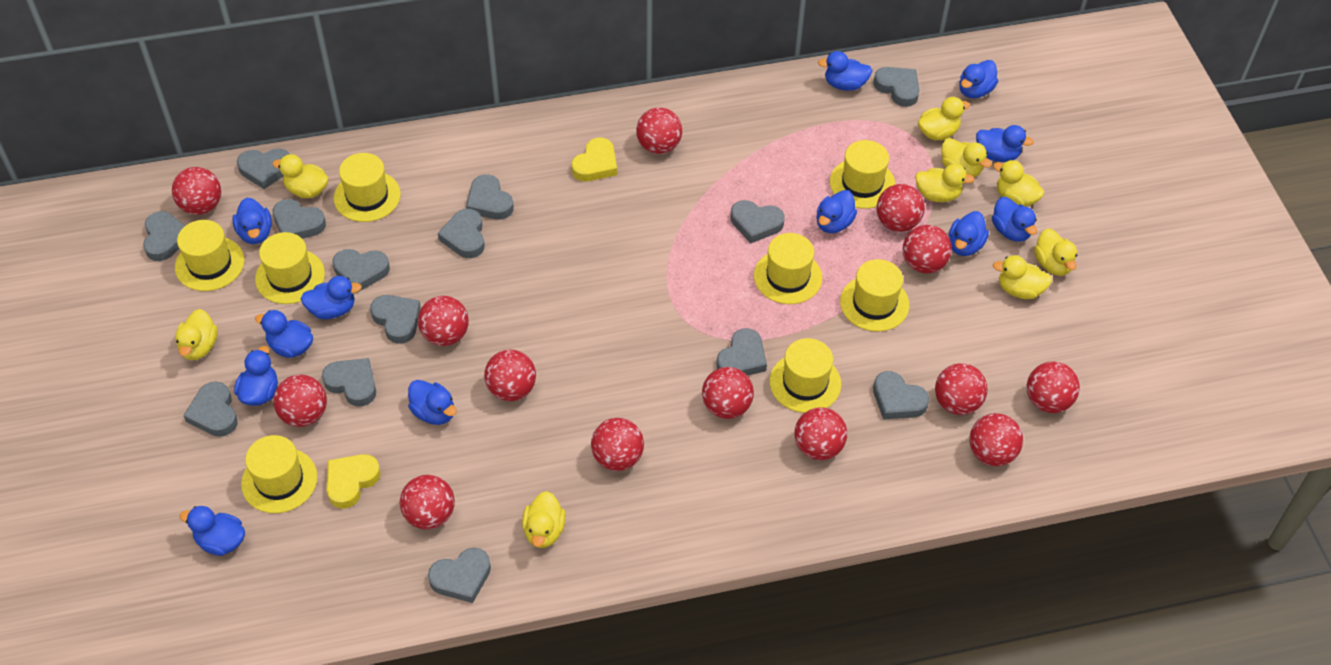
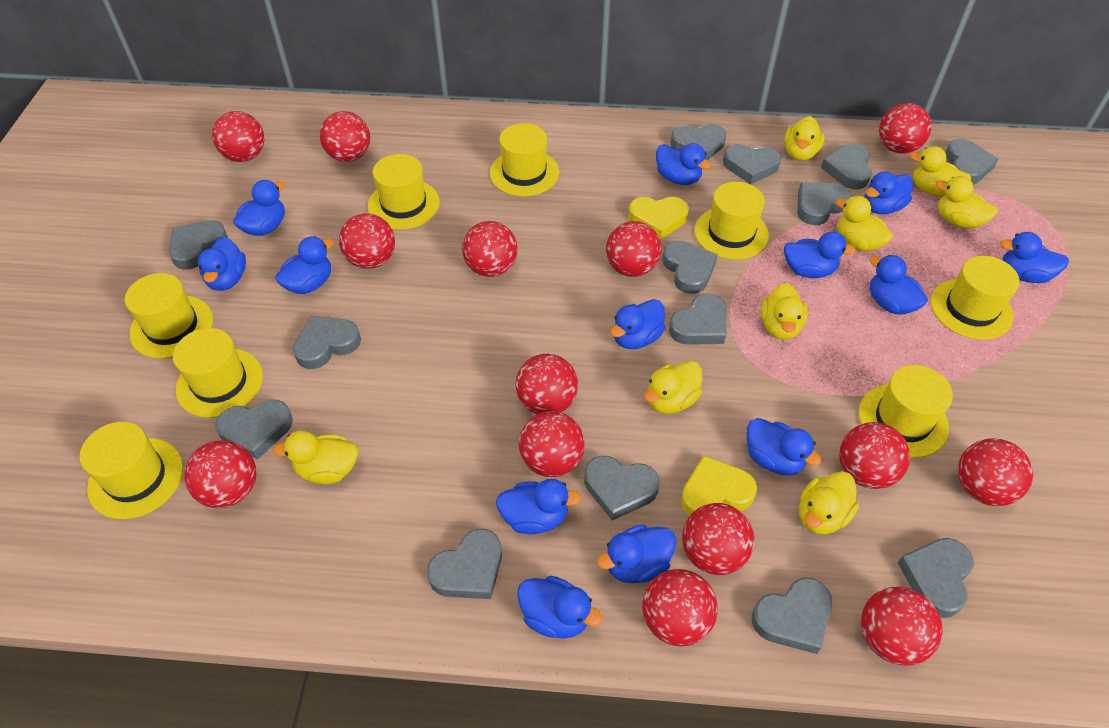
blue duck: 12 -> 13
yellow duck: 9 -> 8

